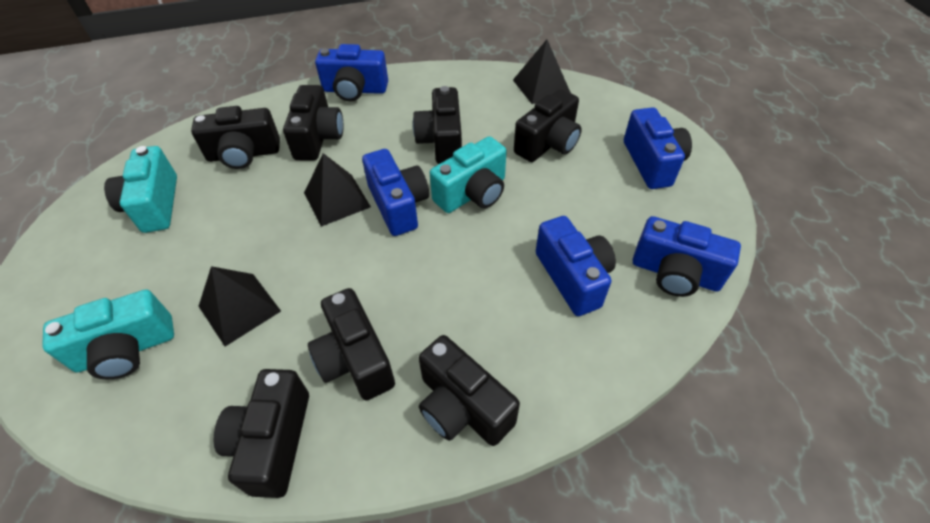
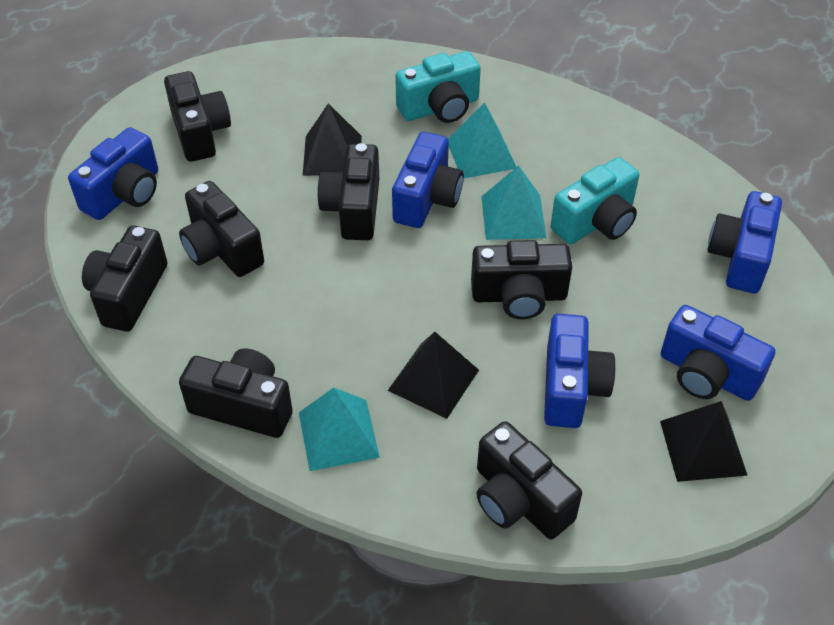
turquoise camera: 3 -> 2
turquoise pyramid: 0 -> 3

